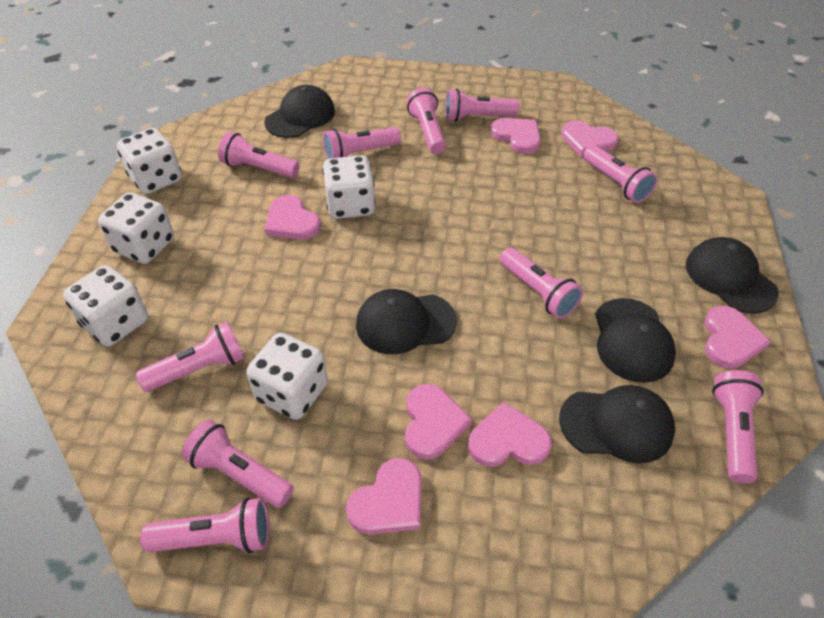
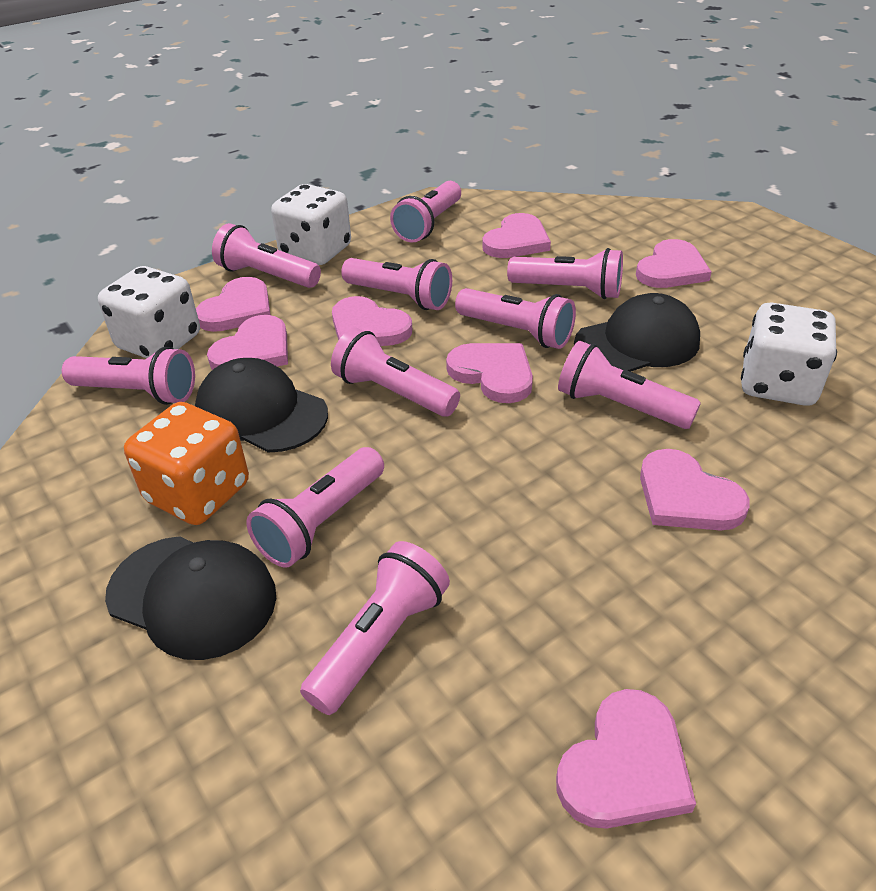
black cap: 5 -> 3
orange dice: 0 -> 1
pink heart: 7 -> 8
white dice: 5 -> 3

